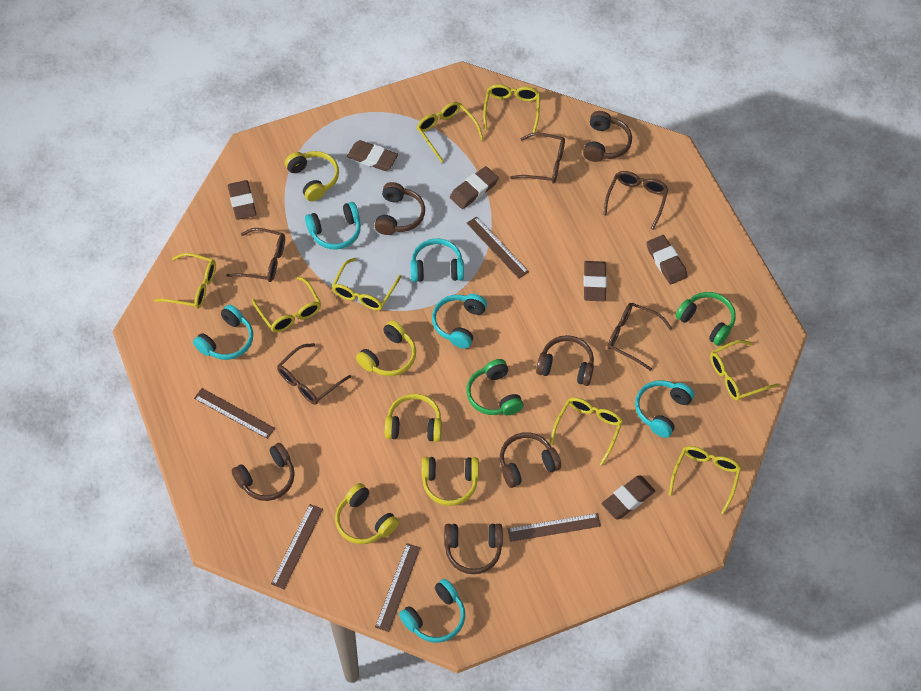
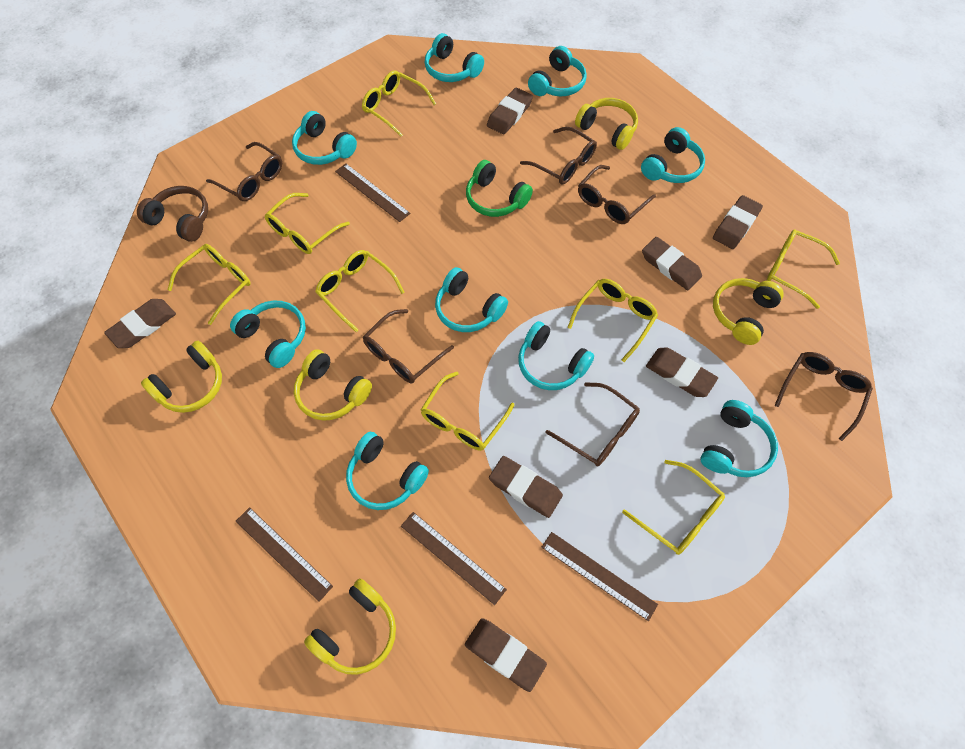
brown eraser: 6 -> 7
brown glasses: 5 -> 6
brown headphones: 6 -> 1
brown ruler: 5 -> 4
green headphones: 2 -> 1
turquoise headphones: 6 -> 9

